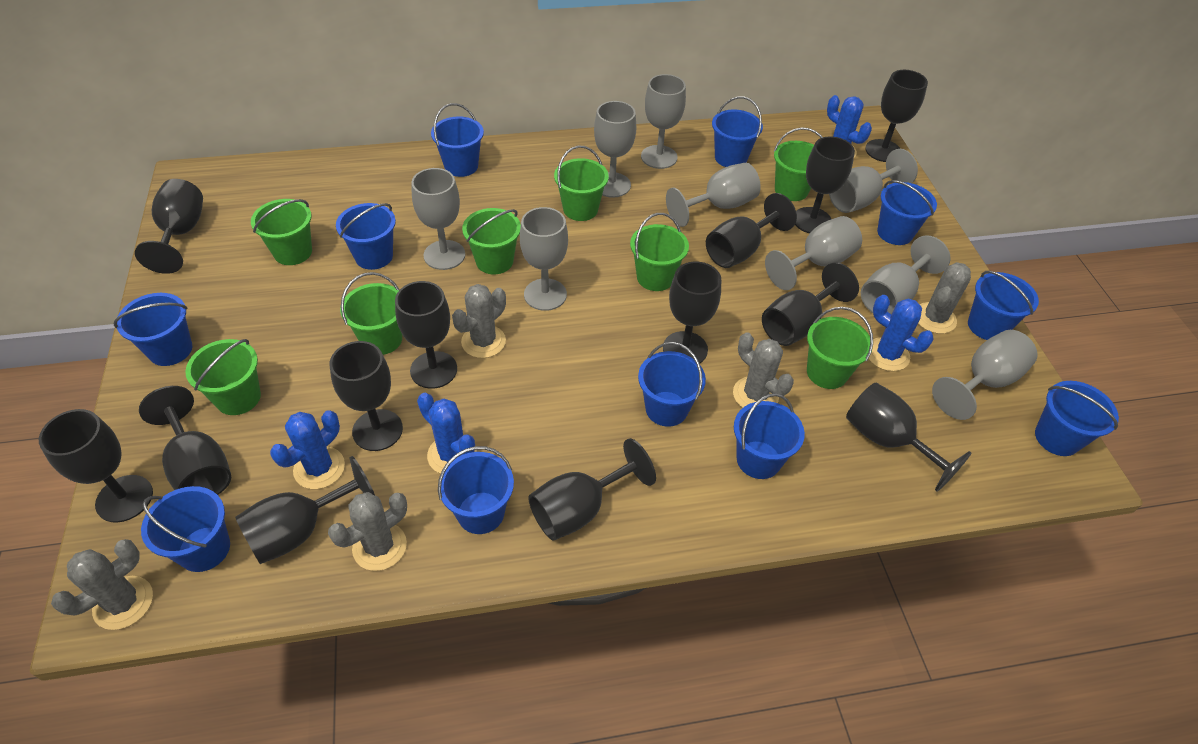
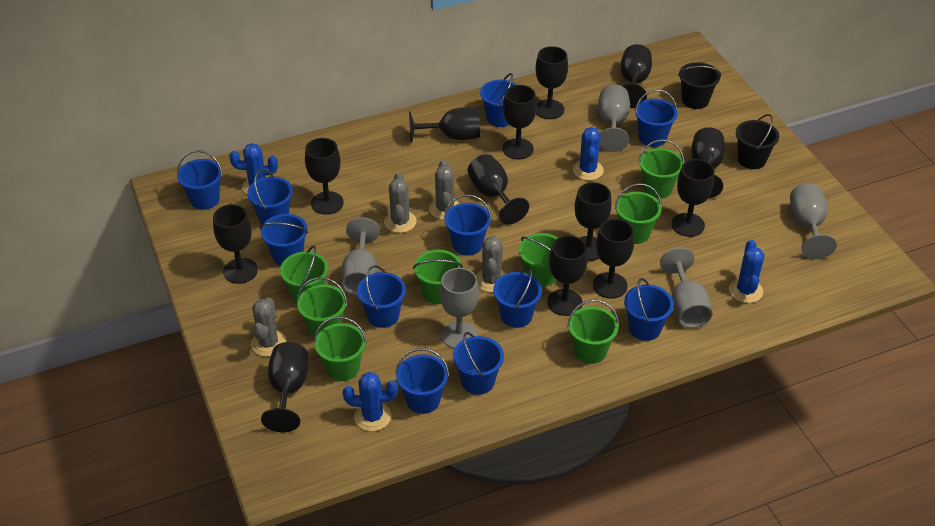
black bucket: 0 -> 2
grey cactus: 5 -> 4
grey goblet: 9 -> 5

